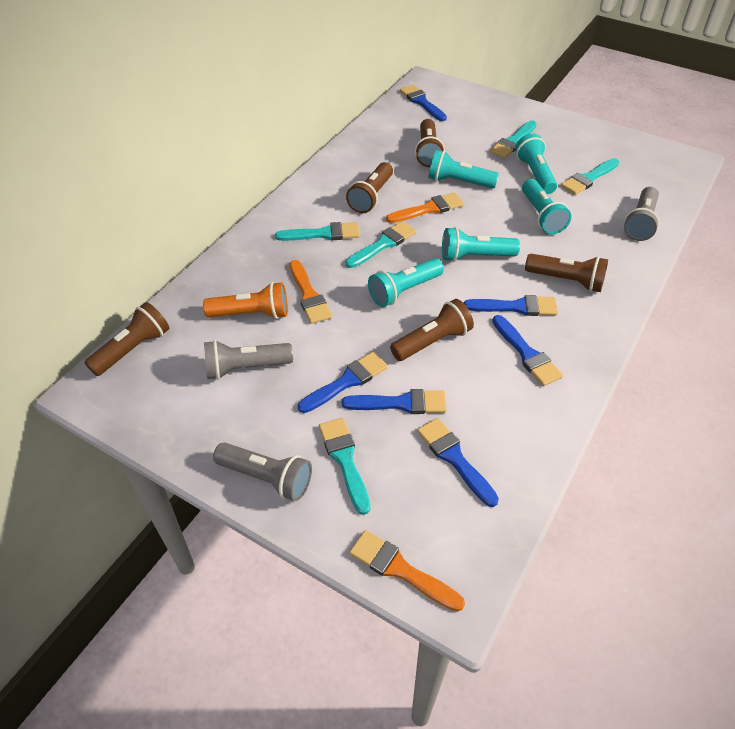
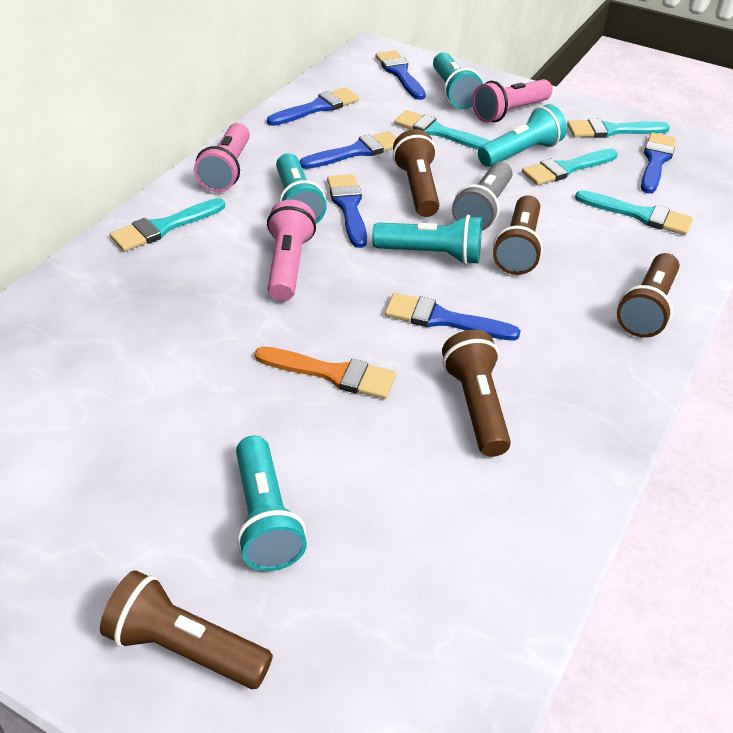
grey flashlight: 3 -> 1
orange brush: 3 -> 1
orange flashlight: 1 -> 0
pink flashlight: 0 -> 3

